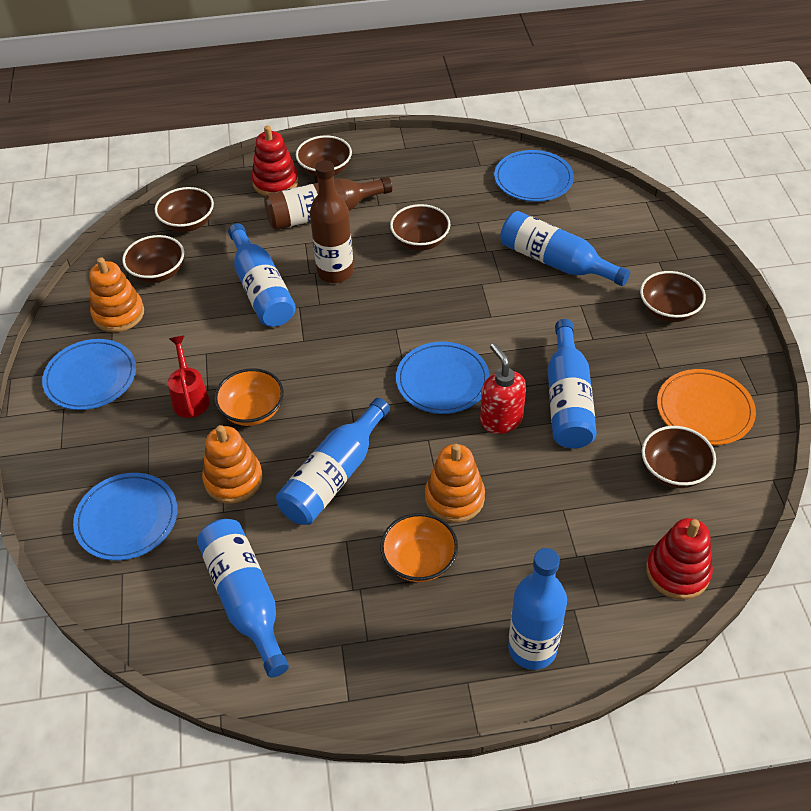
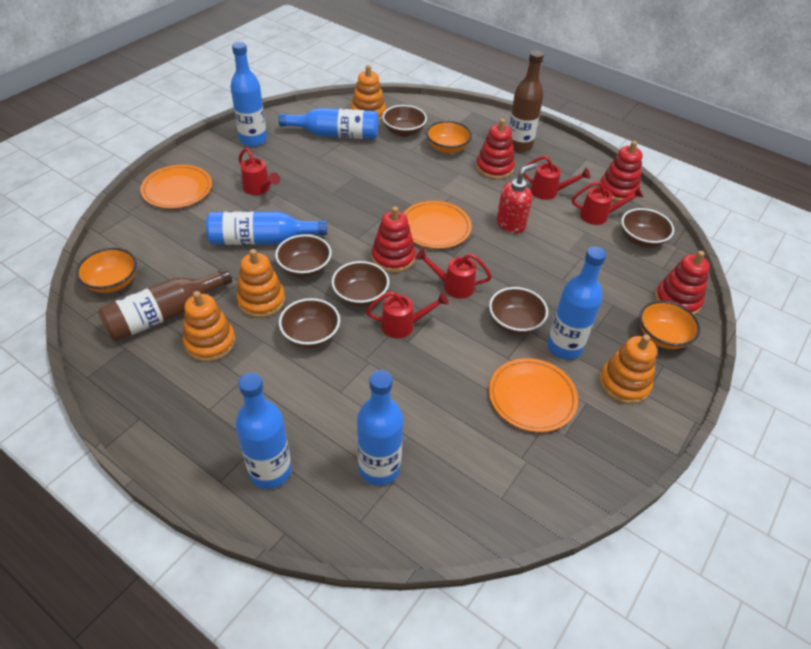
blue plate: 4 -> 0
orange bowl: 2 -> 3
orange plate: 1 -> 3
orange stacking toy: 3 -> 4
red stacking toy: 2 -> 4
red watering can: 1 -> 5

